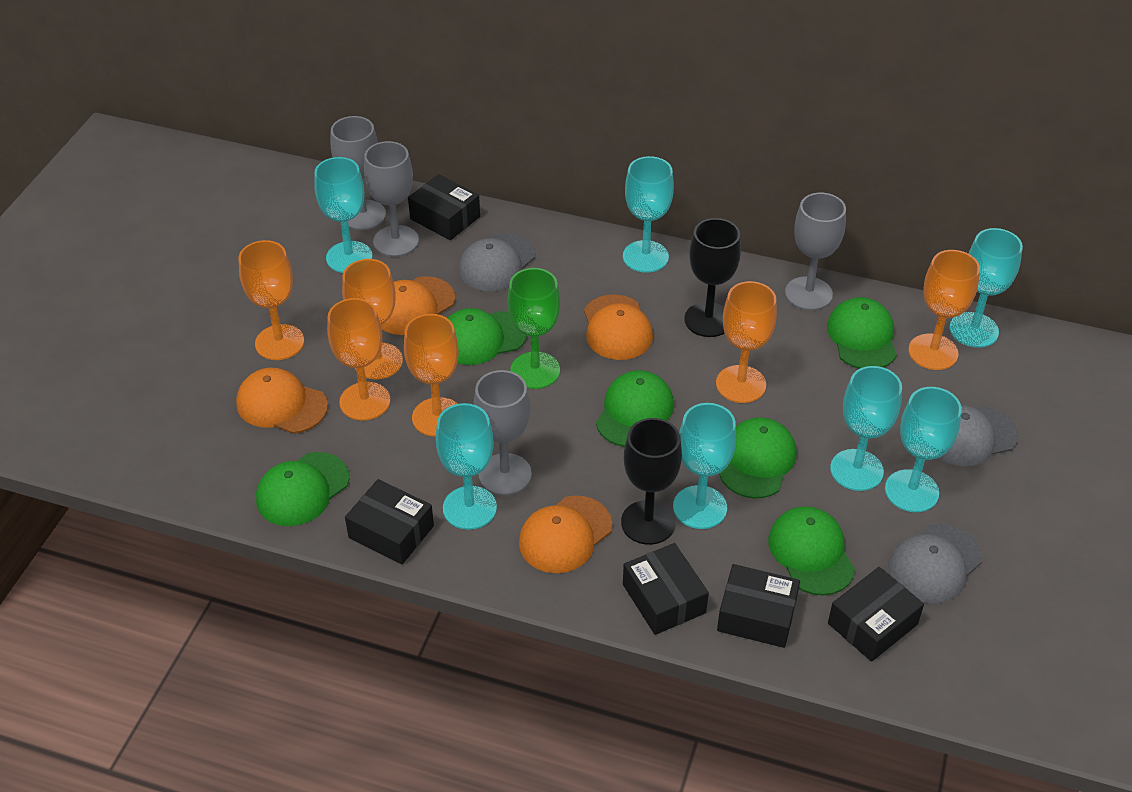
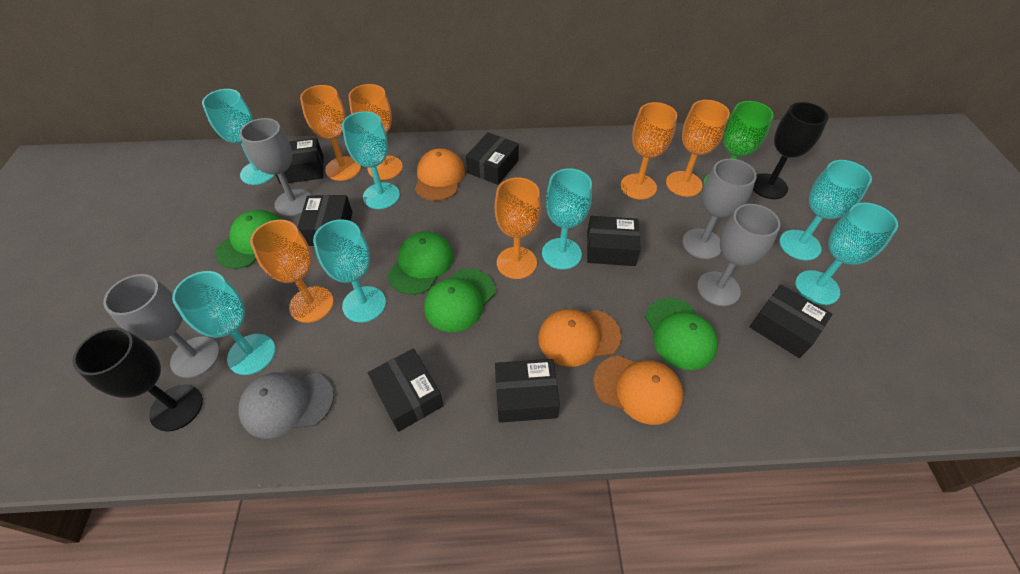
black box: 5 -> 7
green cap: 6 -> 4
grey cap: 3 -> 1
orange cap: 4 -> 3

